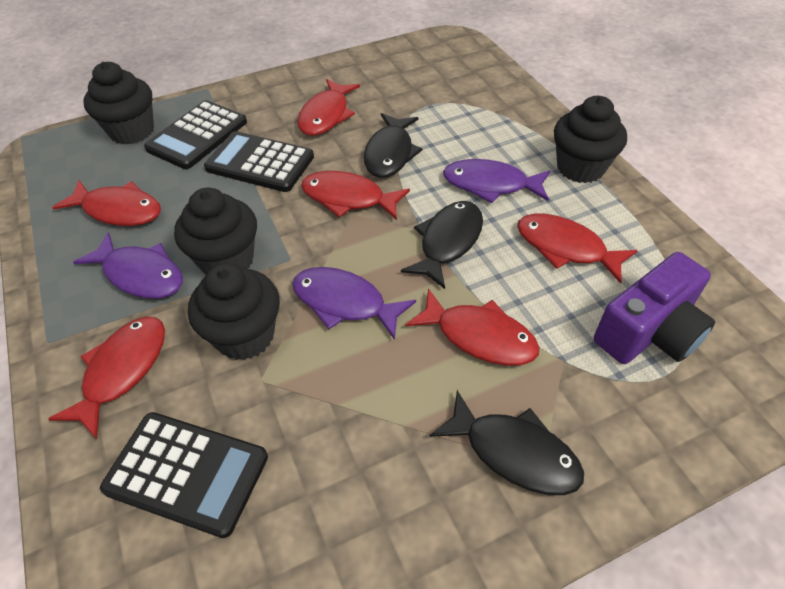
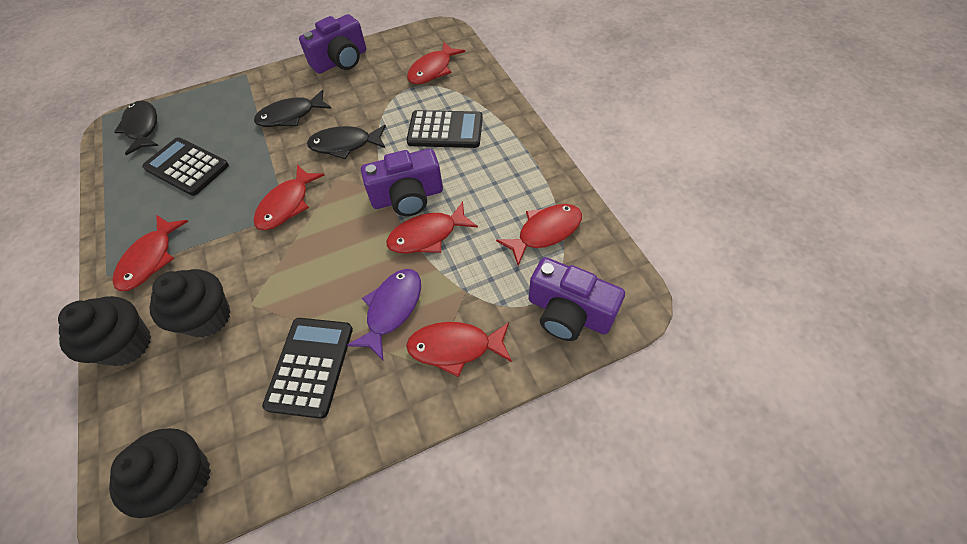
black cupcake: 4 -> 3
purple camera: 1 -> 3
purple fish: 3 -> 1

